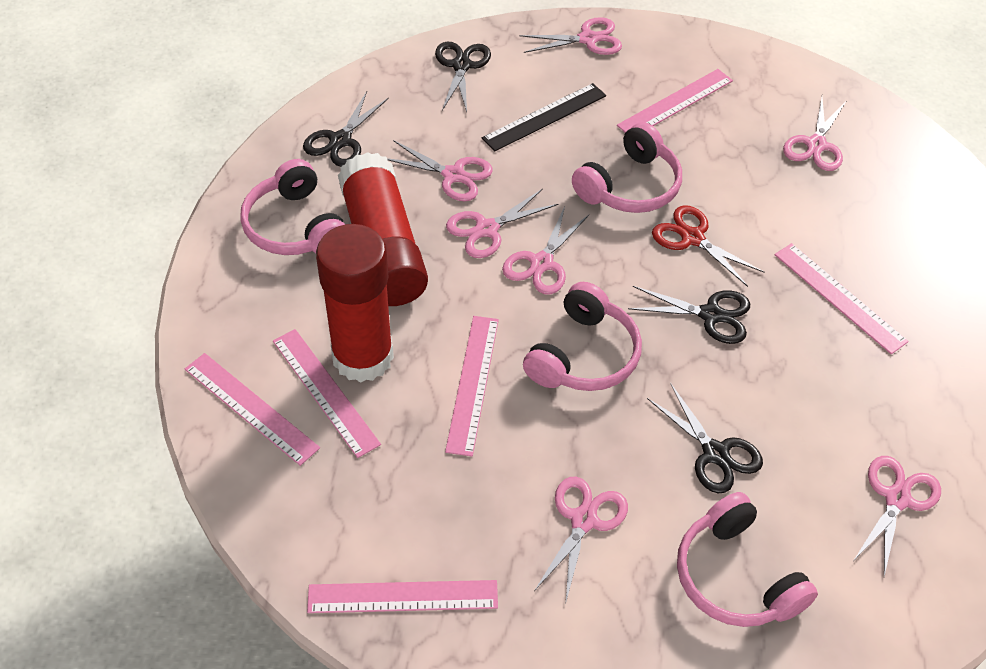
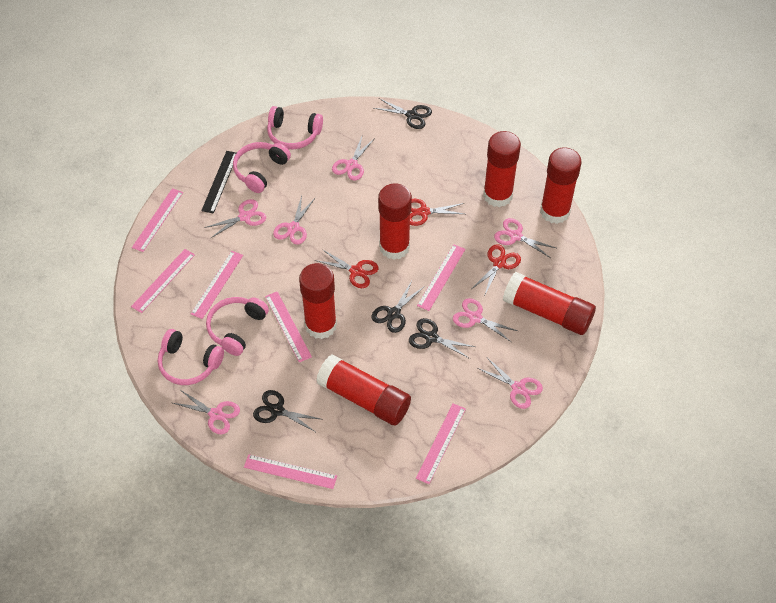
pink ruler: 6 -> 7
red glue stick: 2 -> 6
red scissors: 1 -> 3

